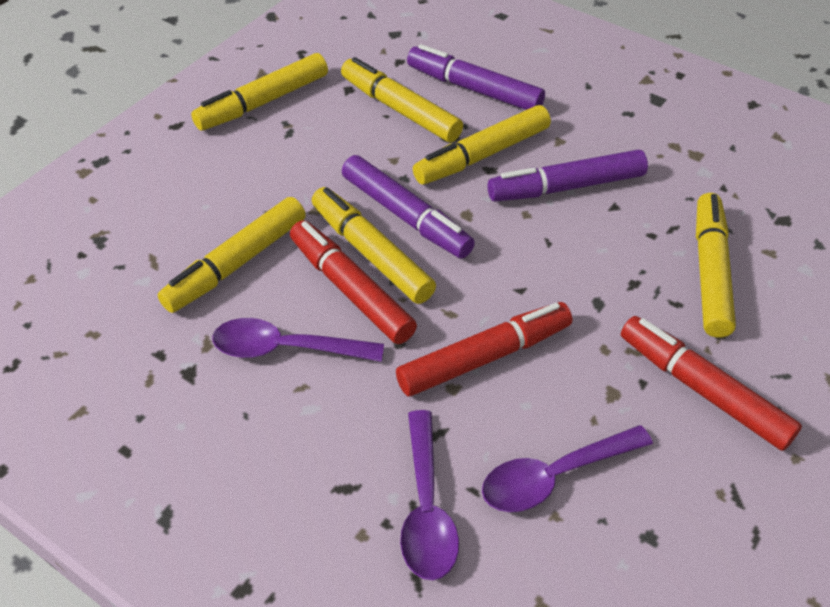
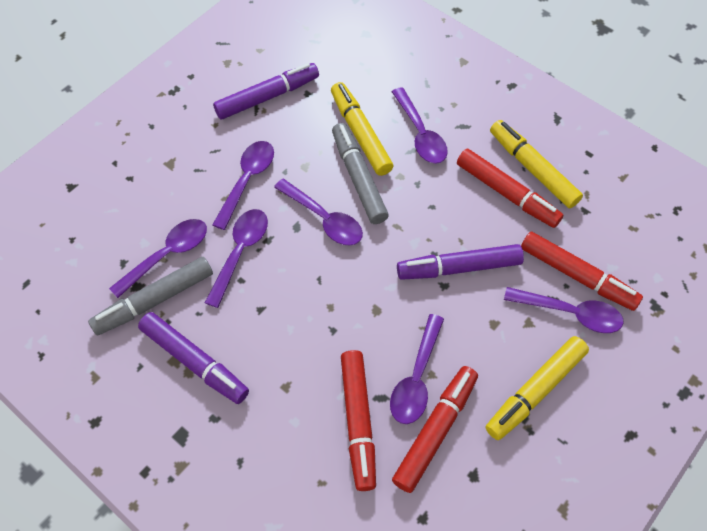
grey marker: 0 -> 2
purple spoon: 3 -> 7
red marker: 3 -> 4
yellow marker: 6 -> 3

